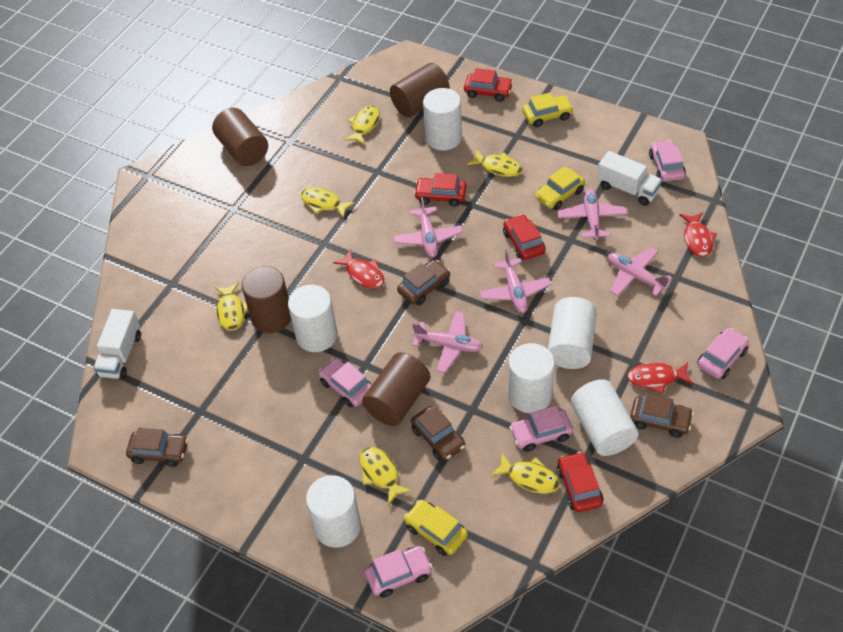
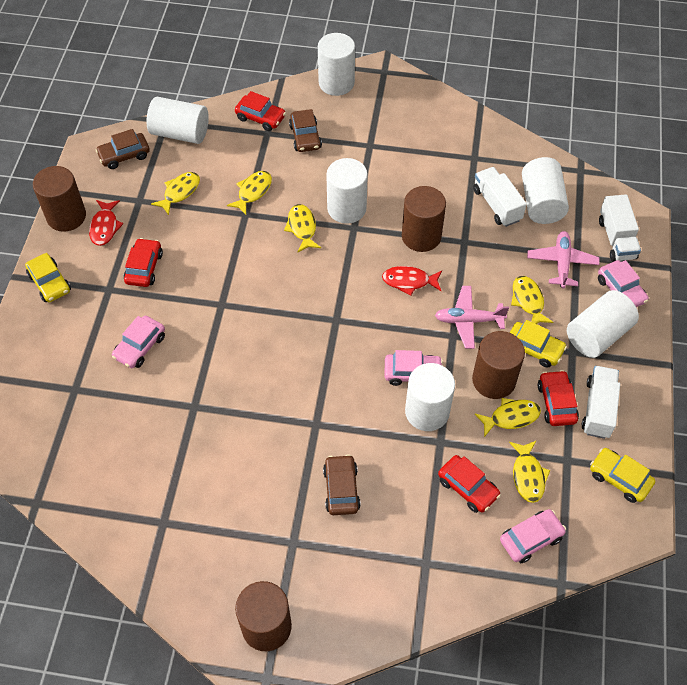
brown car: 4 -> 3
pink car: 5 -> 4
pink plane: 5 -> 2
red fish: 3 -> 2
white truck: 2 -> 3

